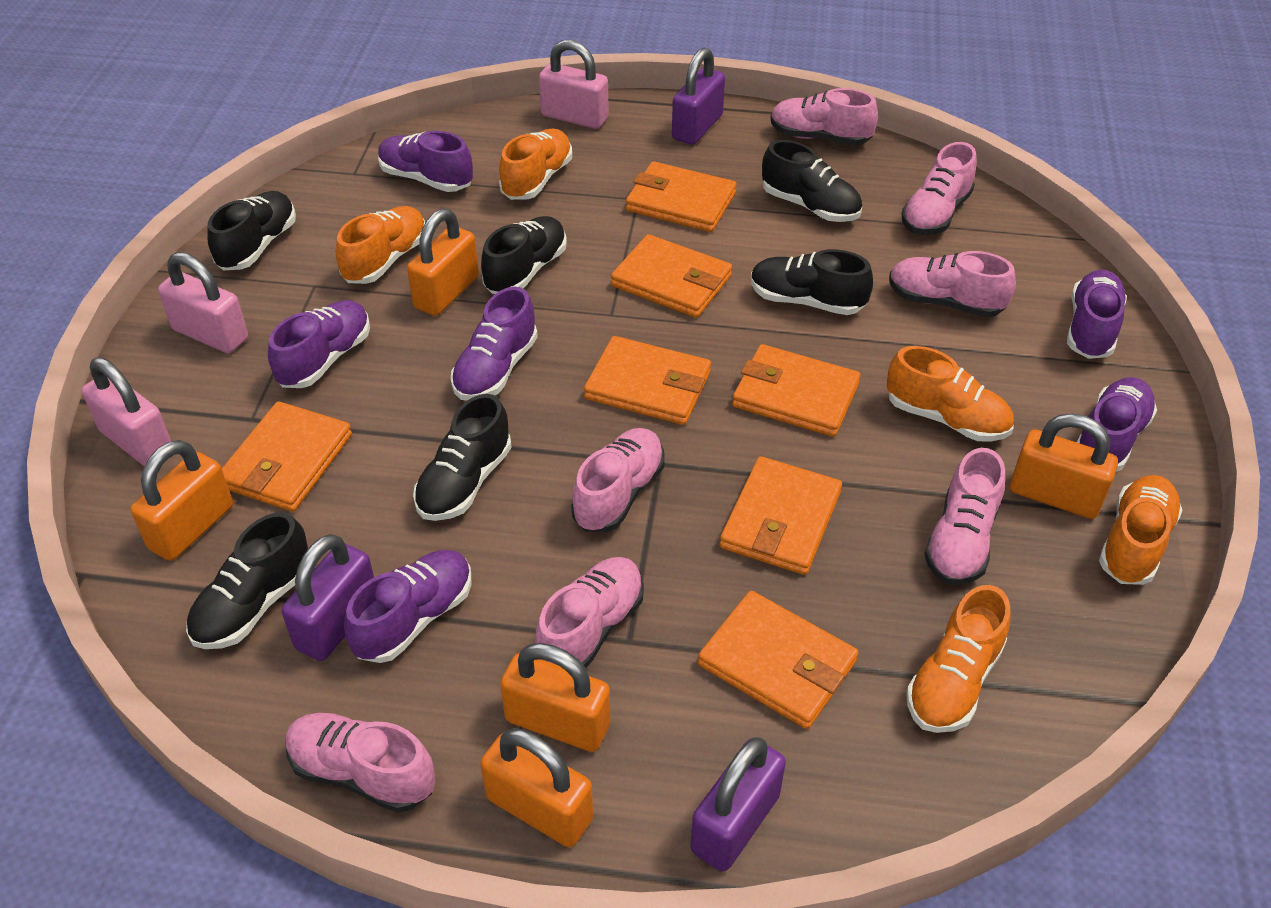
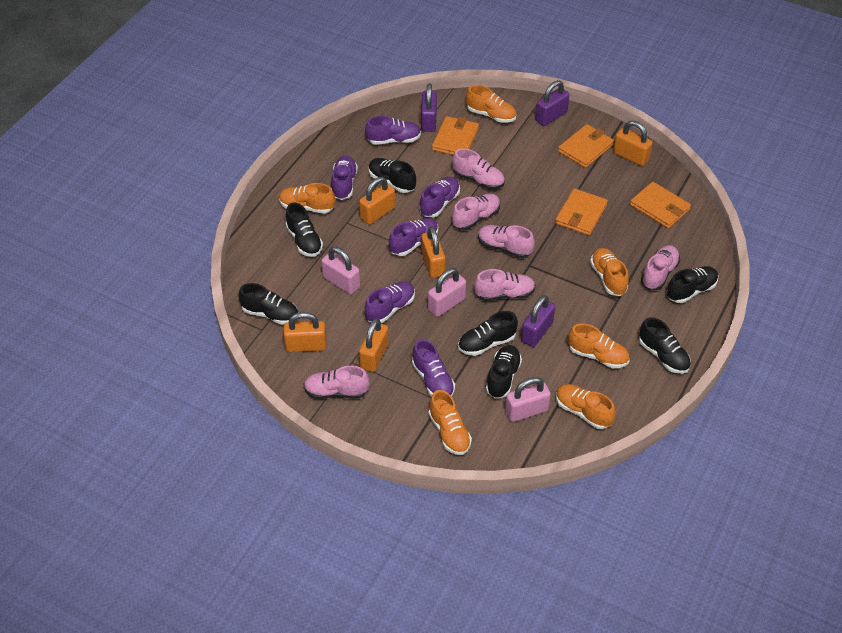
black shoe: 6 -> 7
orange shoe: 5 -> 6
orange wallet: 7 -> 4
pink shoe: 7 -> 6

